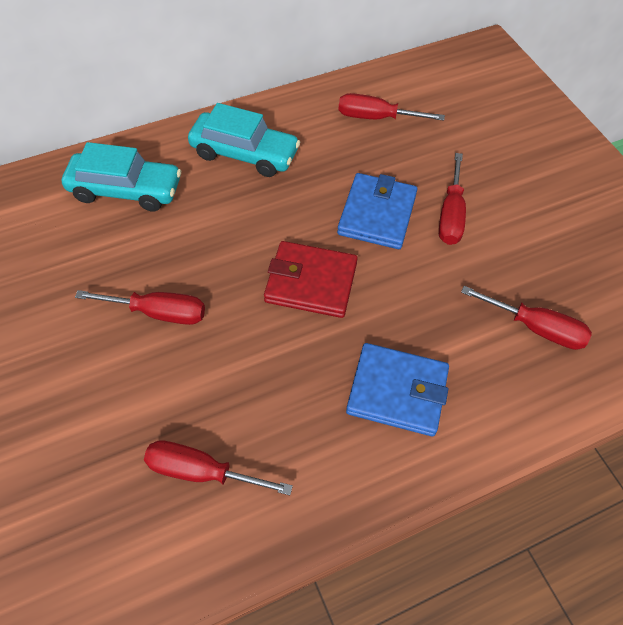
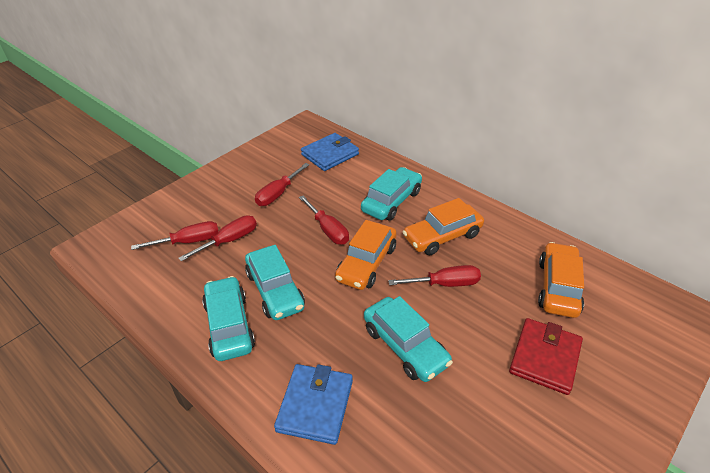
orange car: 0 -> 3
turquoise car: 2 -> 4

